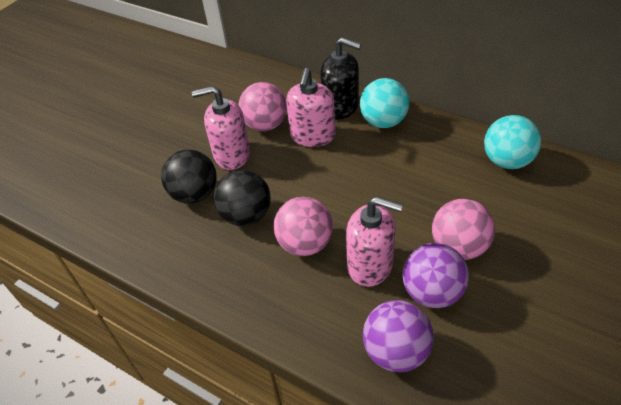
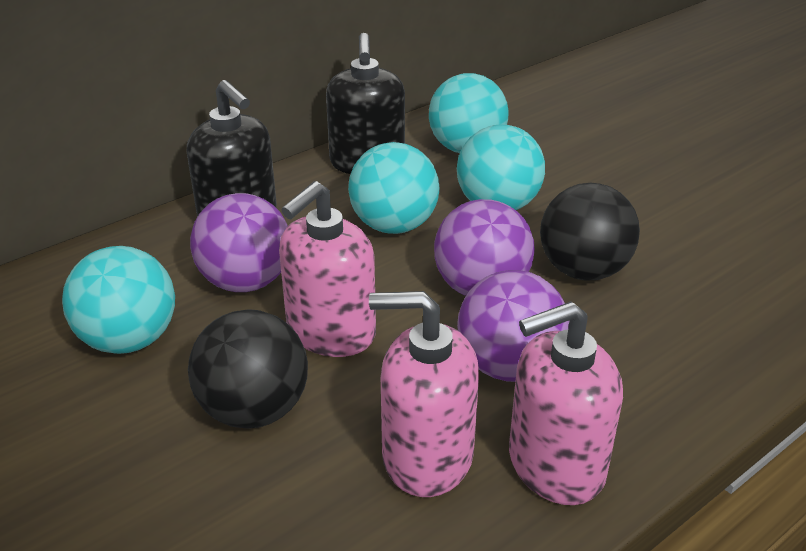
black soap dispenser: 1 -> 2
pink ball: 3 -> 0
purple ball: 2 -> 3
turquoise ball: 2 -> 4

